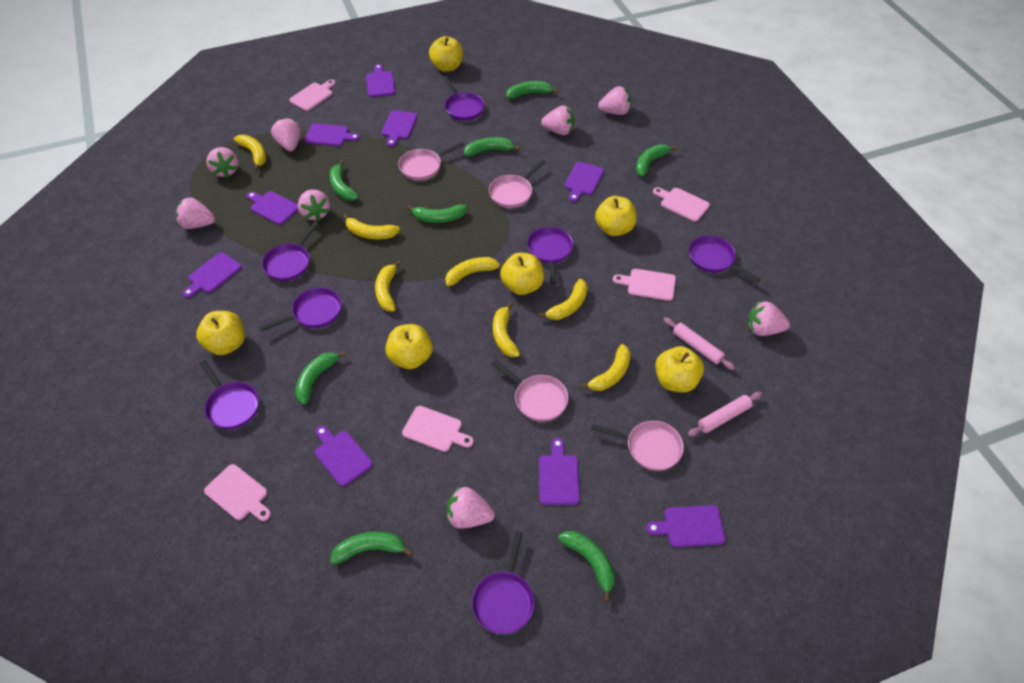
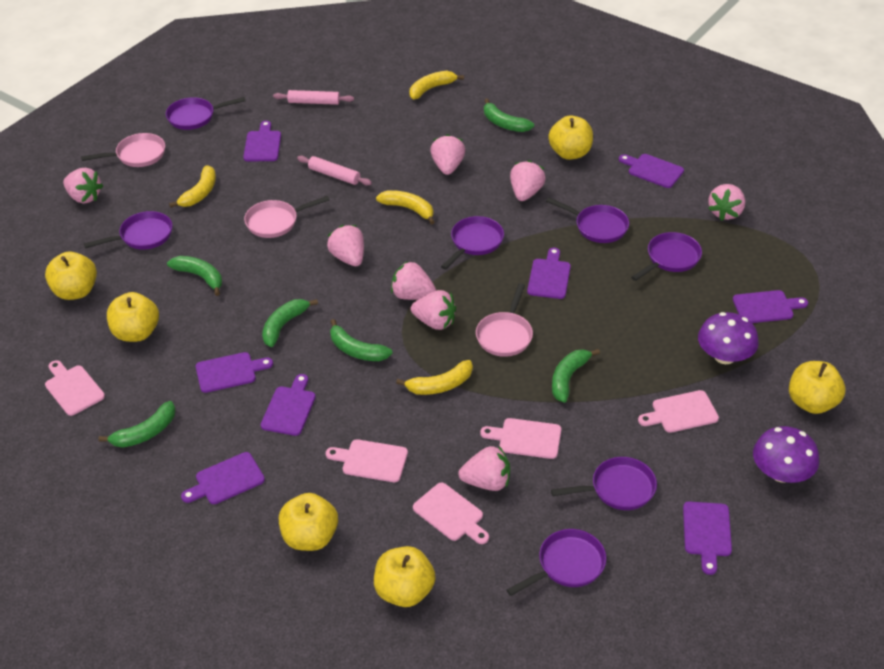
green banana: 8 -> 6
pink pan: 4 -> 3
purple cutting board: 9 -> 8
purple mushroom: 0 -> 2
yellow banana: 7 -> 4

